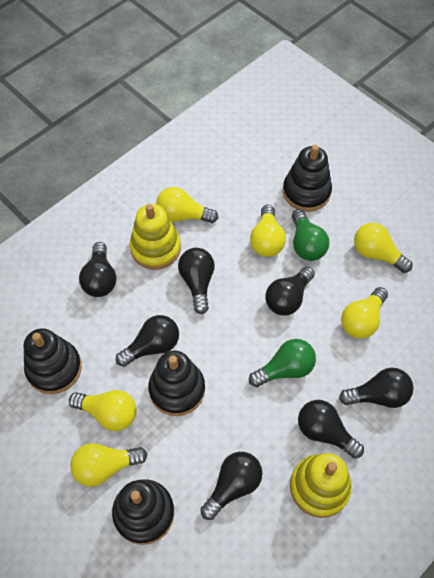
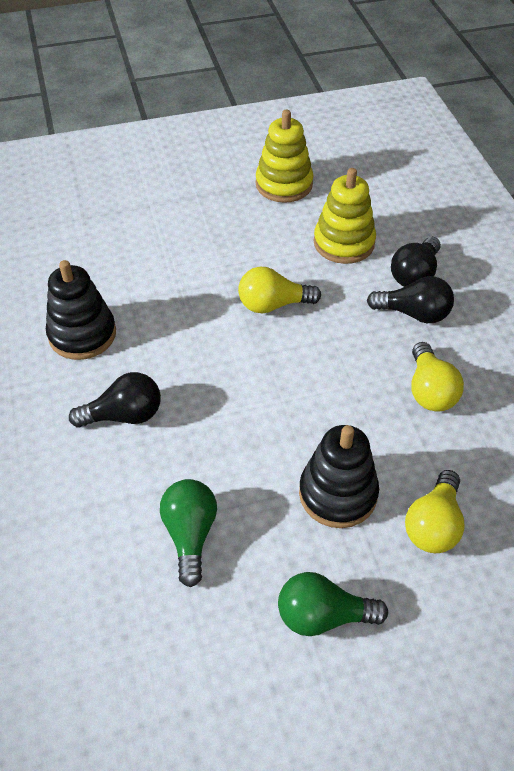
black light bulb: 7 -> 3
black stacking toy: 4 -> 2
yellow light bulb: 6 -> 3

